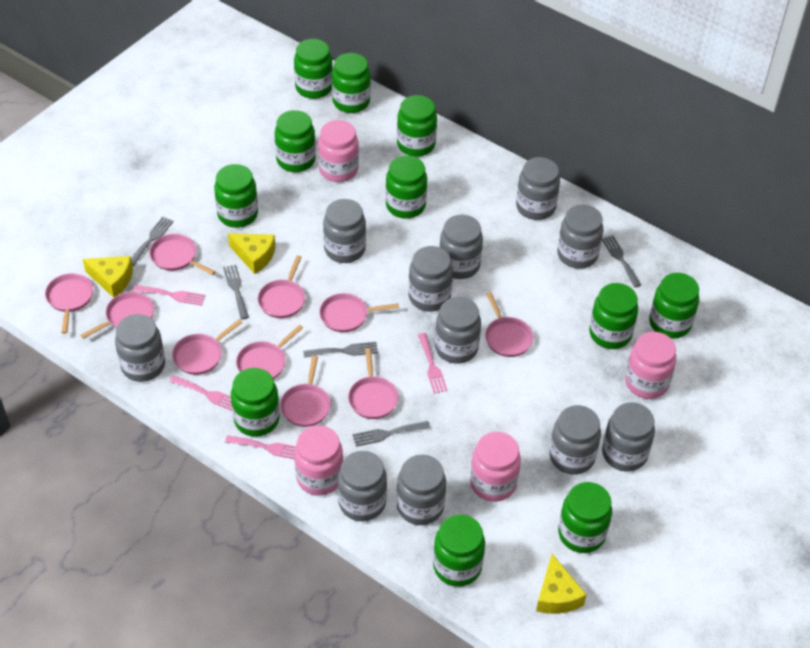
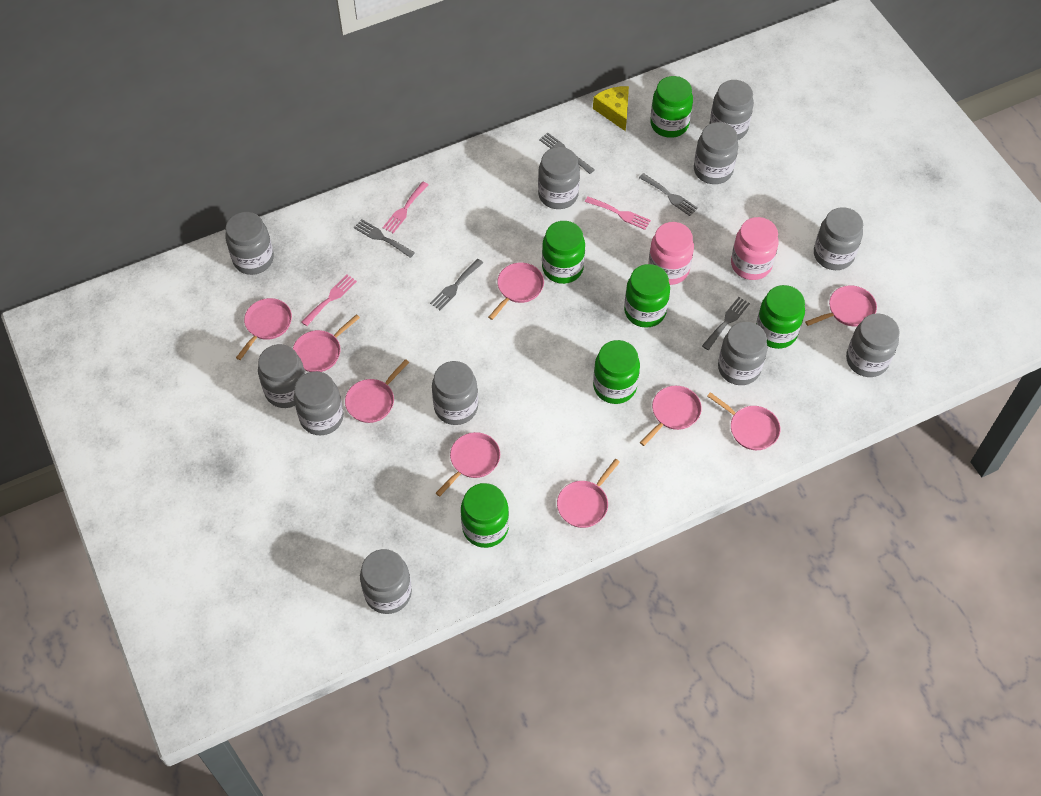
green jar: 11 -> 6
pink fork: 4 -> 3
pink jar: 4 -> 2
pink pan: 10 -> 9
yellow cheese: 3 -> 1

